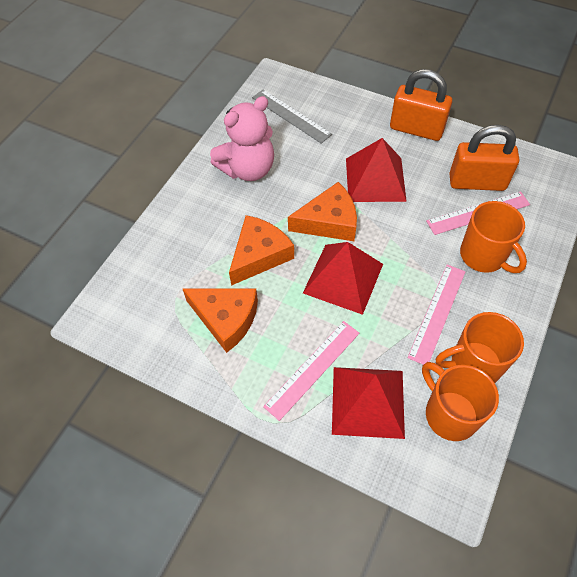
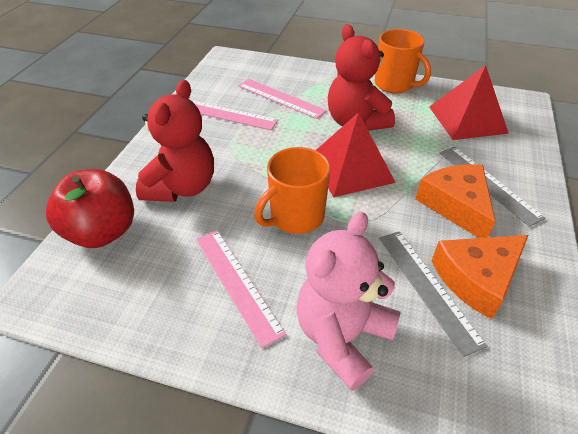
grey ruler: 1 -> 2
orange cheese: 3 -> 2
orange mug: 3 -> 2
orange padlock: 2 -> 0
red apple: 0 -> 1
red pyramid: 3 -> 2
red teddy bear: 0 -> 2

